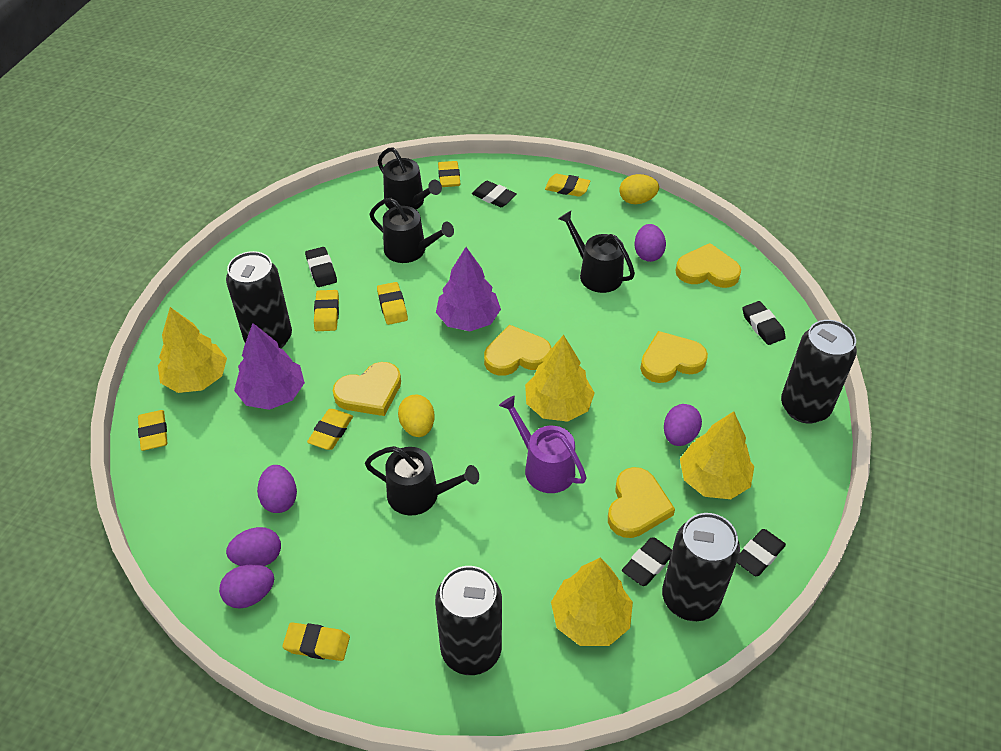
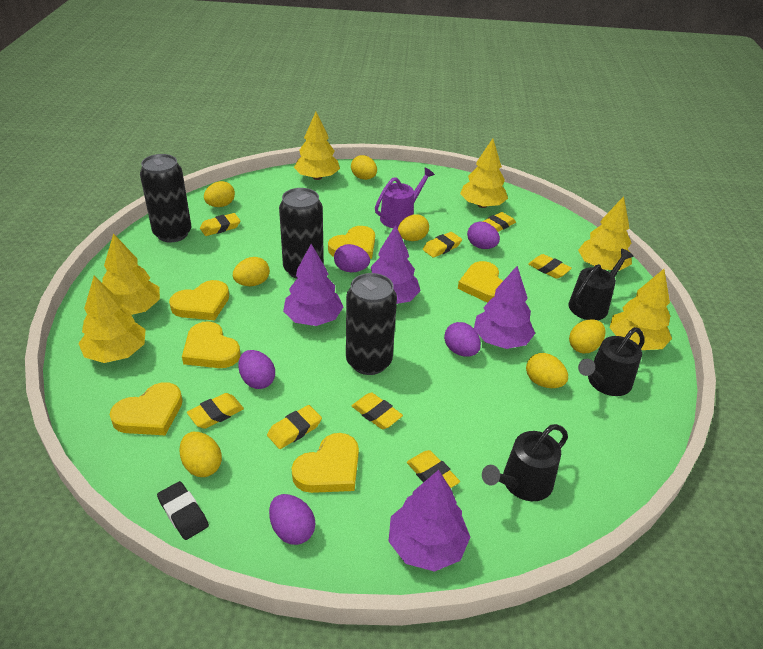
black can: 4 -> 3
black eraser: 5 -> 1
black watering can: 4 -> 3
purple tree: 2 -> 4
yellow egg: 2 -> 7
yellow eraser: 7 -> 8
yellow heart: 5 -> 6
yellow tree: 4 -> 6

